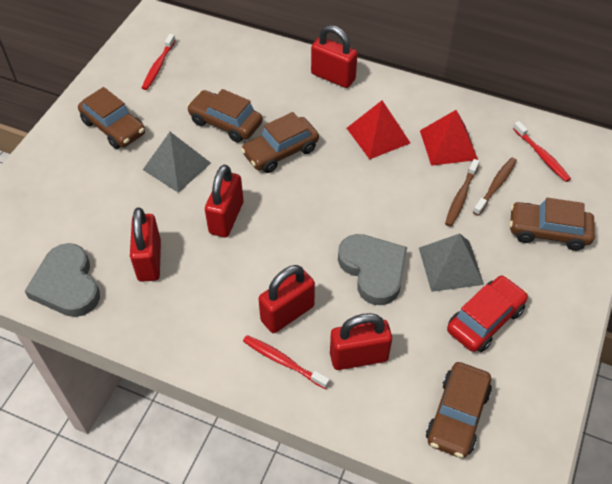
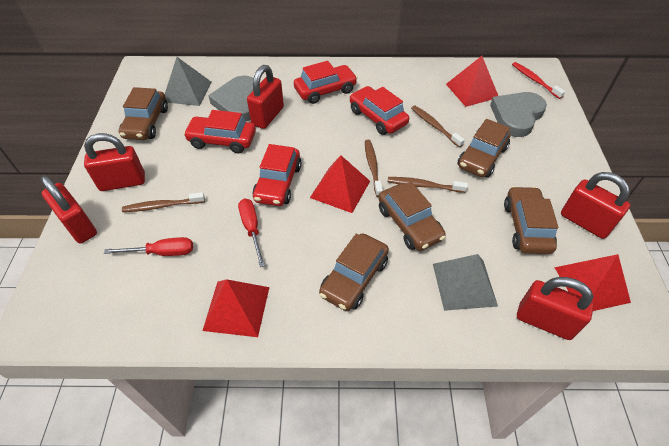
brown toothbrush: 2 -> 4
red car: 1 -> 4
red pyramid: 2 -> 4
red screwdriver: 0 -> 2
red toothbrush: 3 -> 1

